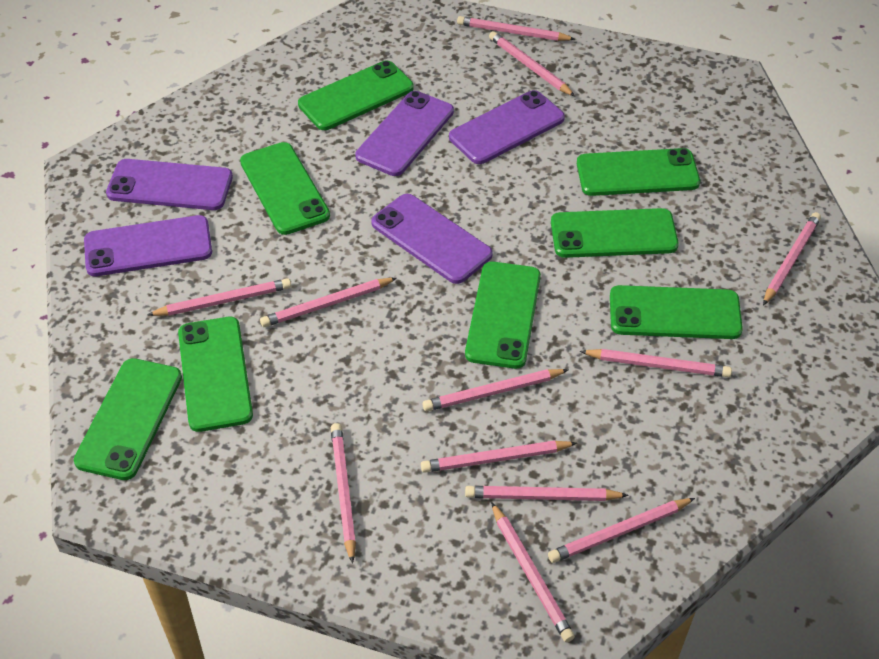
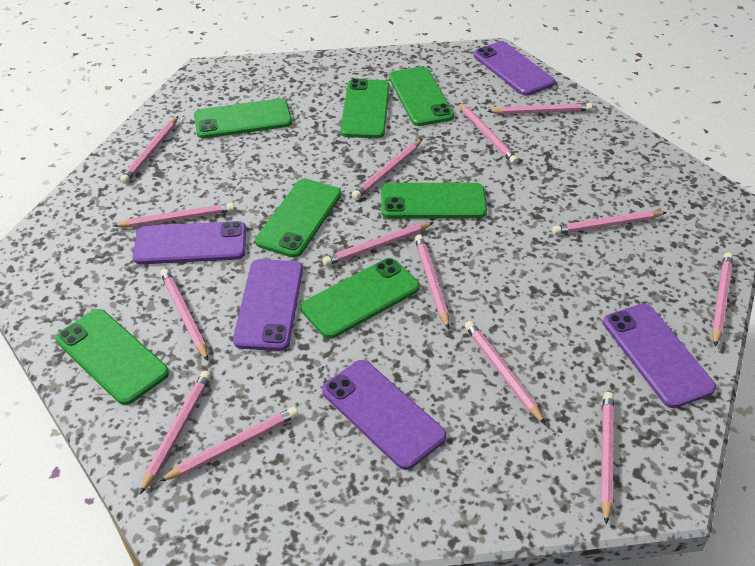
green phone: 8 -> 7
pink pencil: 12 -> 14

